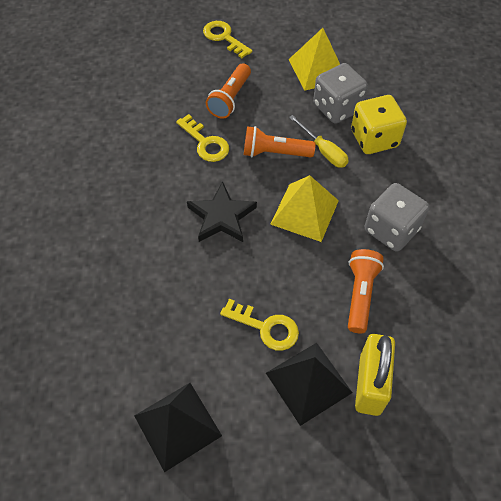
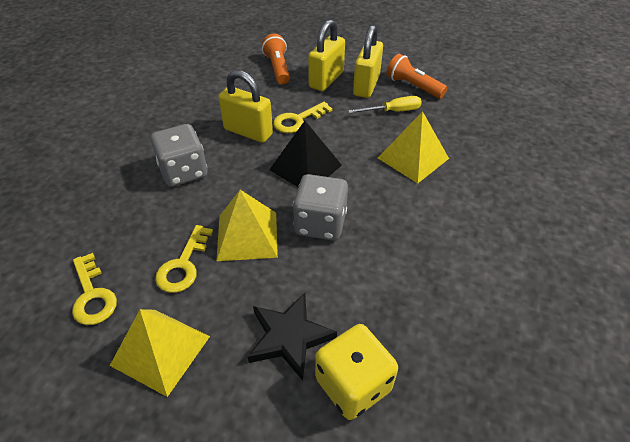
black pyramid: 2 -> 1
orange flashlight: 3 -> 2
yellow padlock: 1 -> 3
yellow pyramid: 2 -> 3

